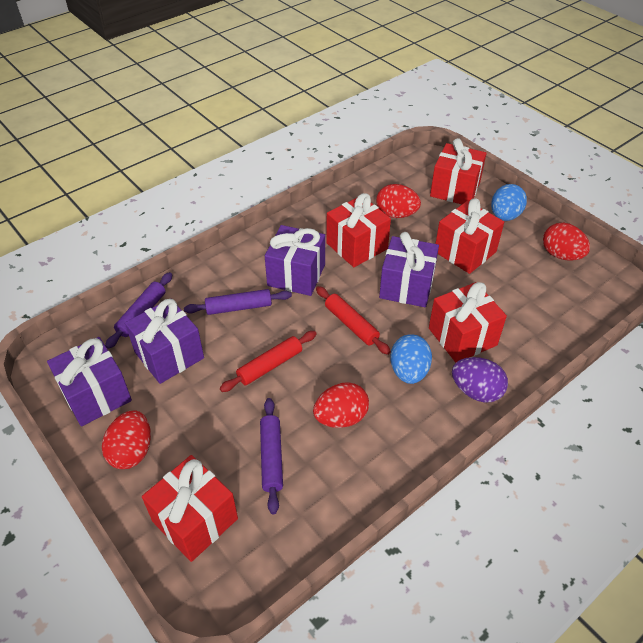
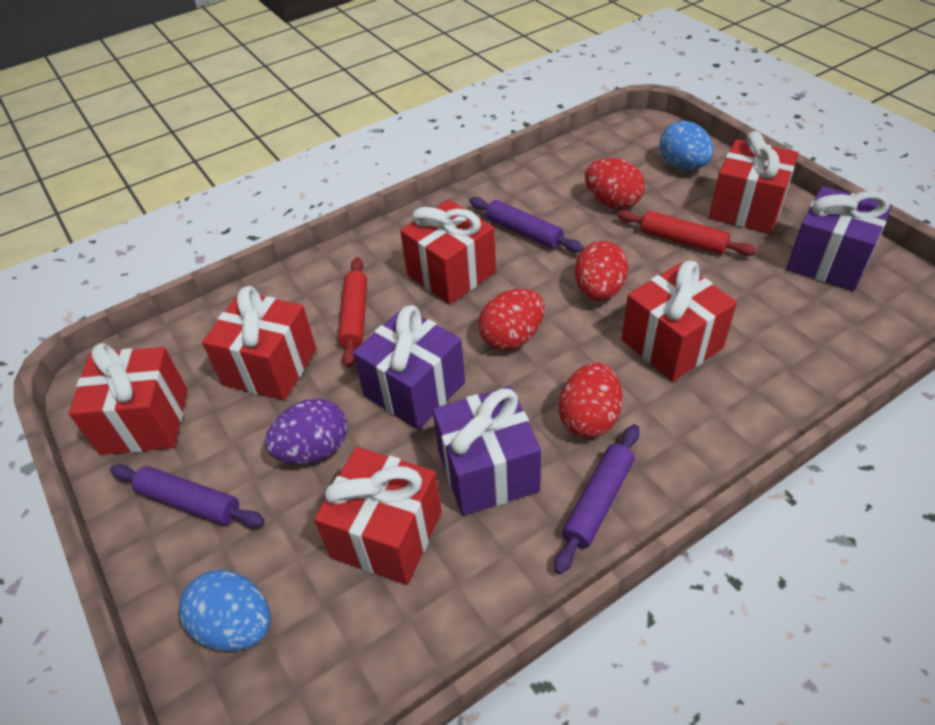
purple gift: 4 -> 3
red gift: 5 -> 6

